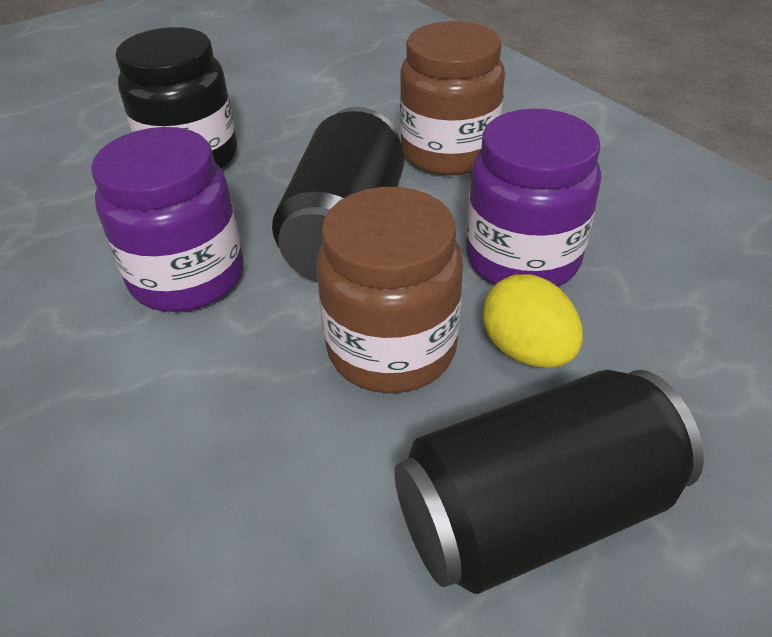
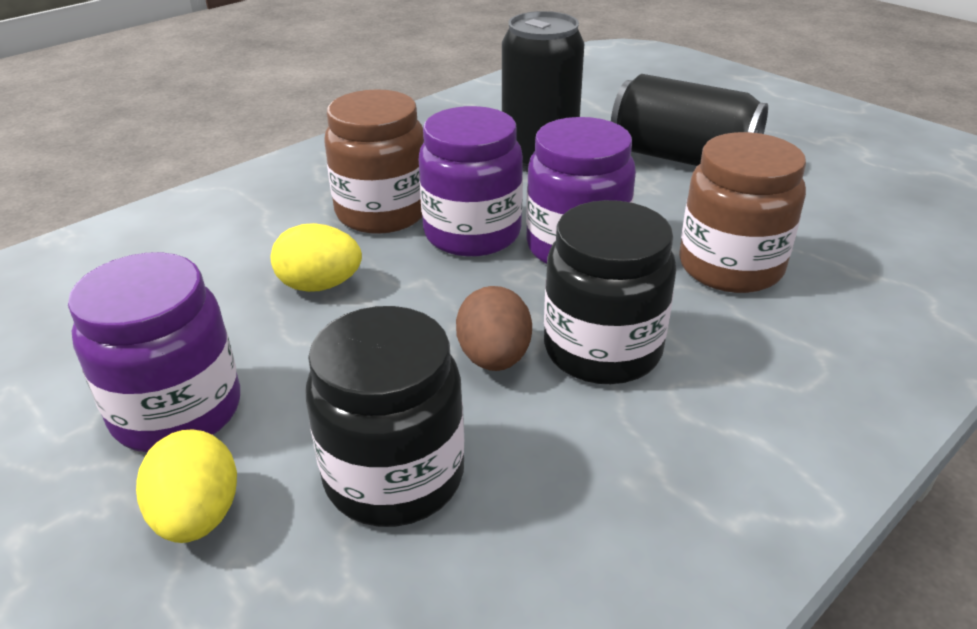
black jar: 1 -> 2
brown egg: 0 -> 1
purple jar: 2 -> 3
yellow egg: 1 -> 2

